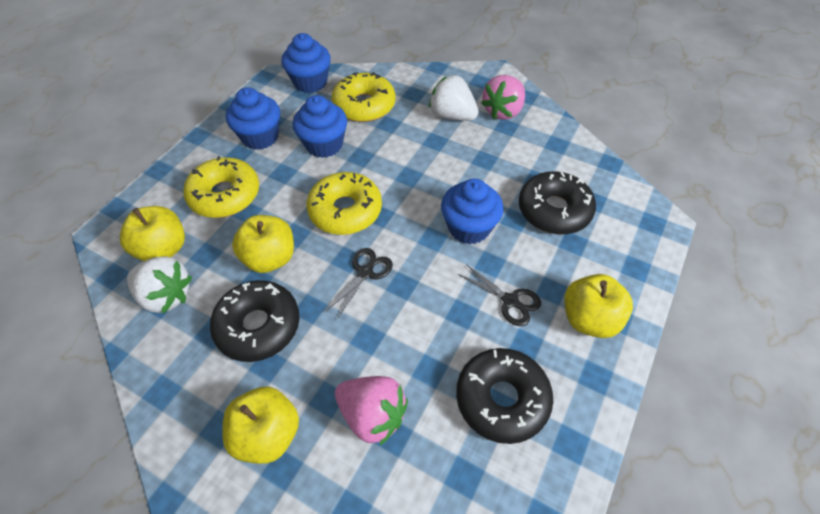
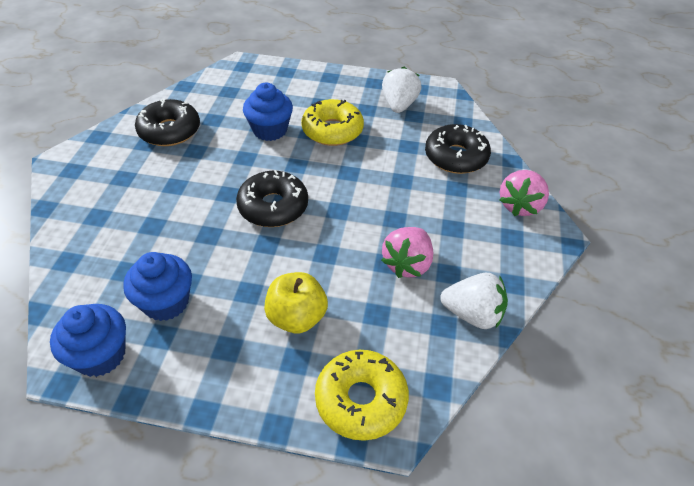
black scissors: 2 -> 0
blue cupcake: 4 -> 3
yellow apple: 4 -> 1
yellow donut: 3 -> 2

